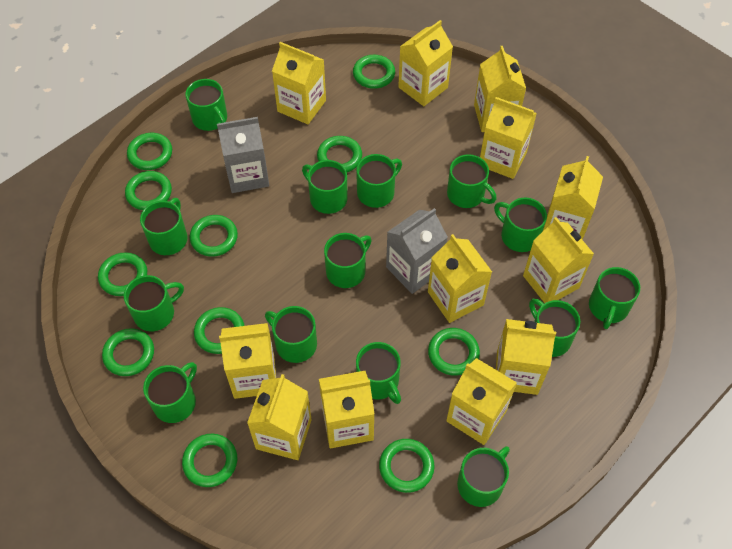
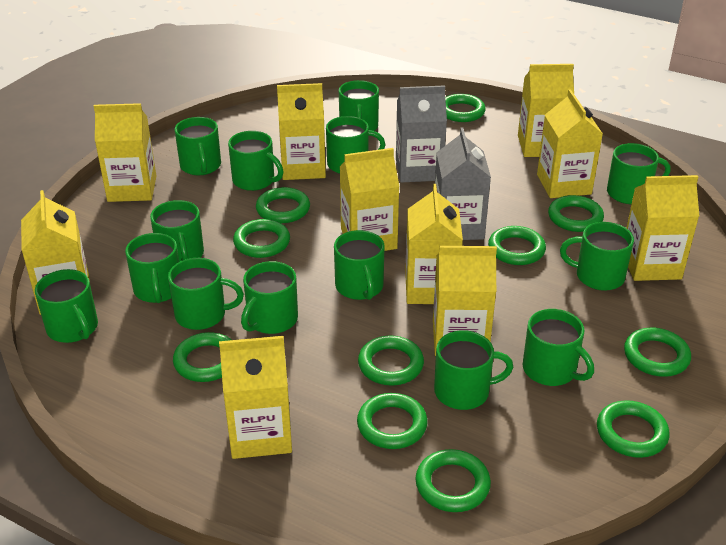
yellow carton: 12 -> 10

